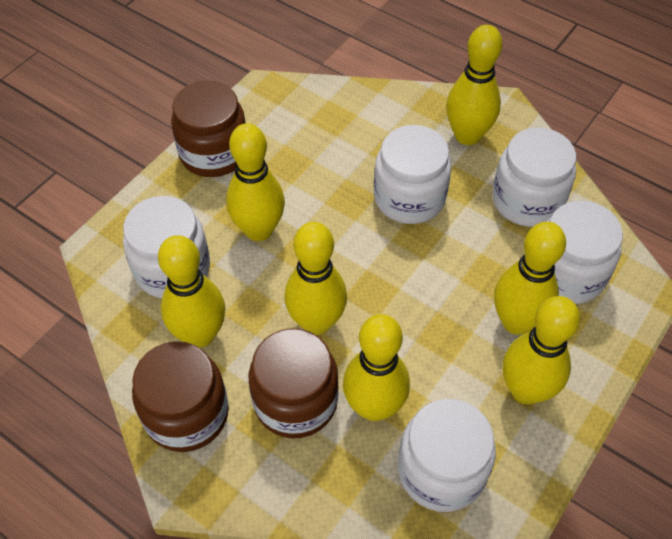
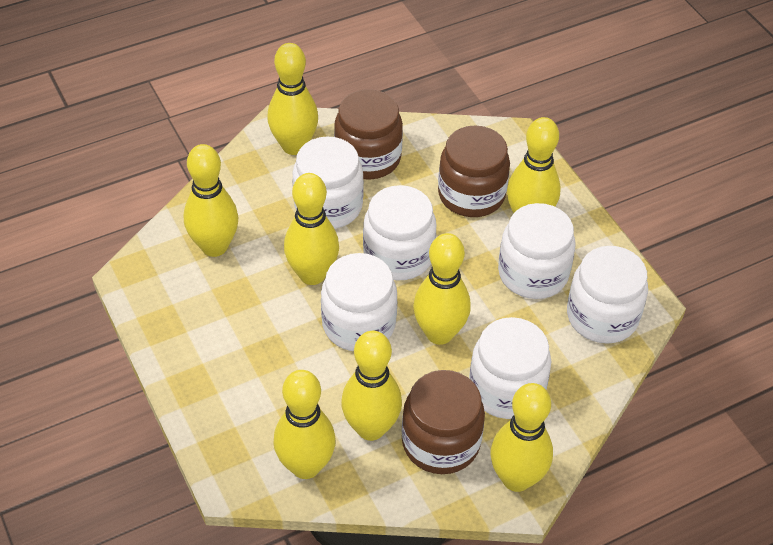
white jar: 5 -> 6
yellow bowling pin: 7 -> 8

